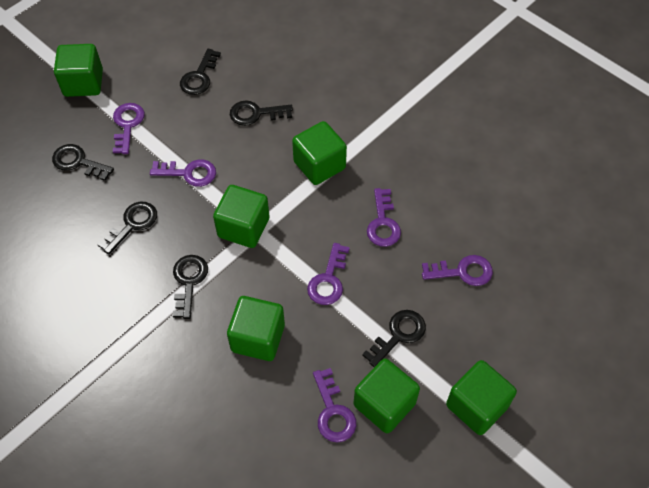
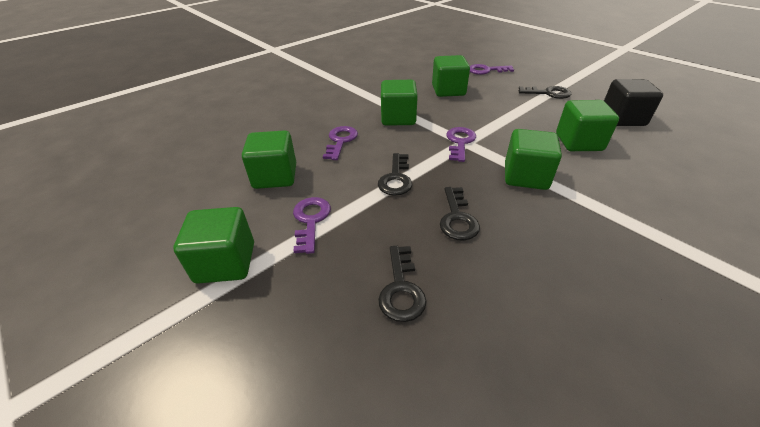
black cube: 0 -> 1
black key: 6 -> 4
purple key: 6 -> 4

